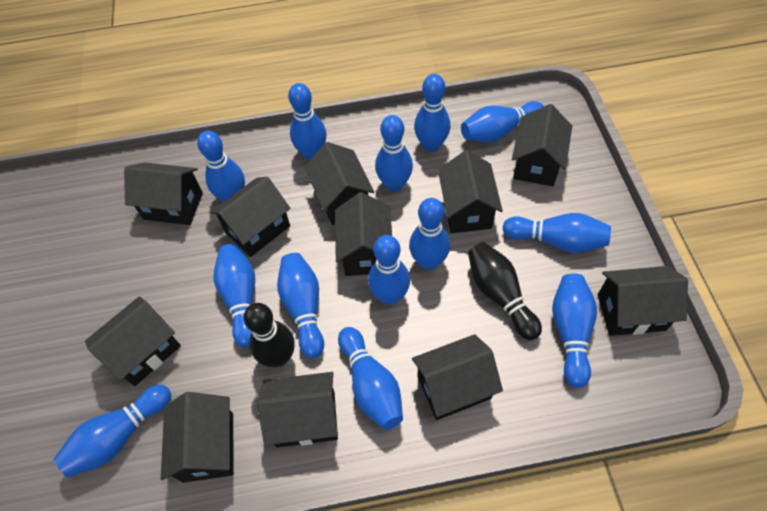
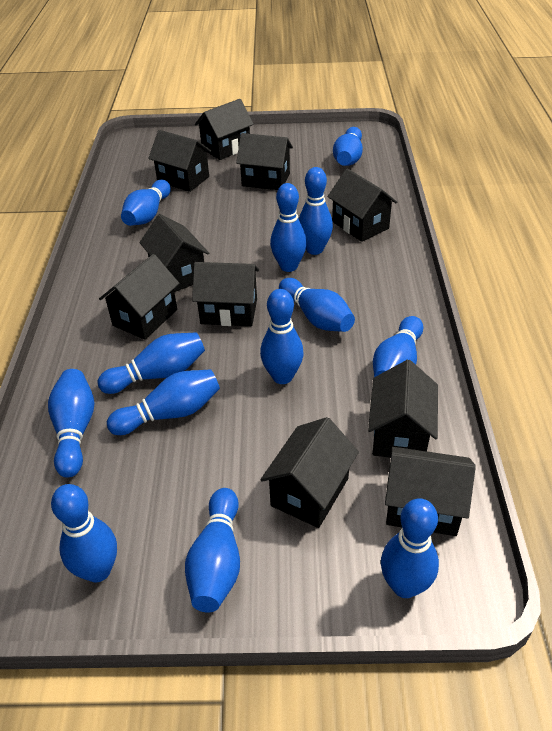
black bowling pin: 2 -> 0
black house: 11 -> 10

